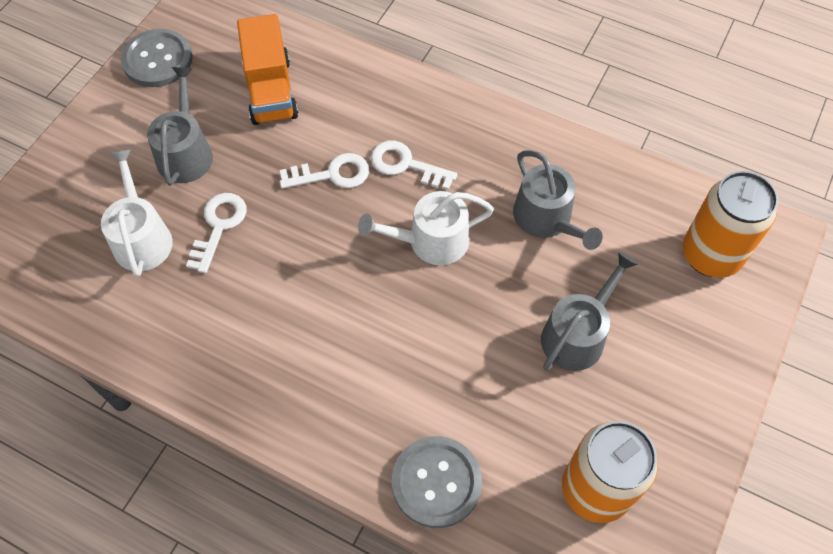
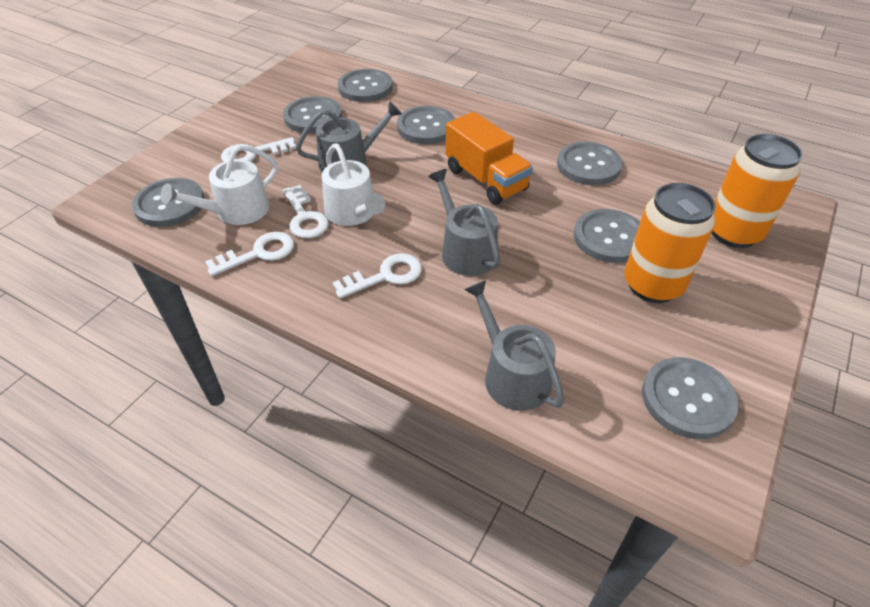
grey button: 2 -> 7
white key: 3 -> 4

